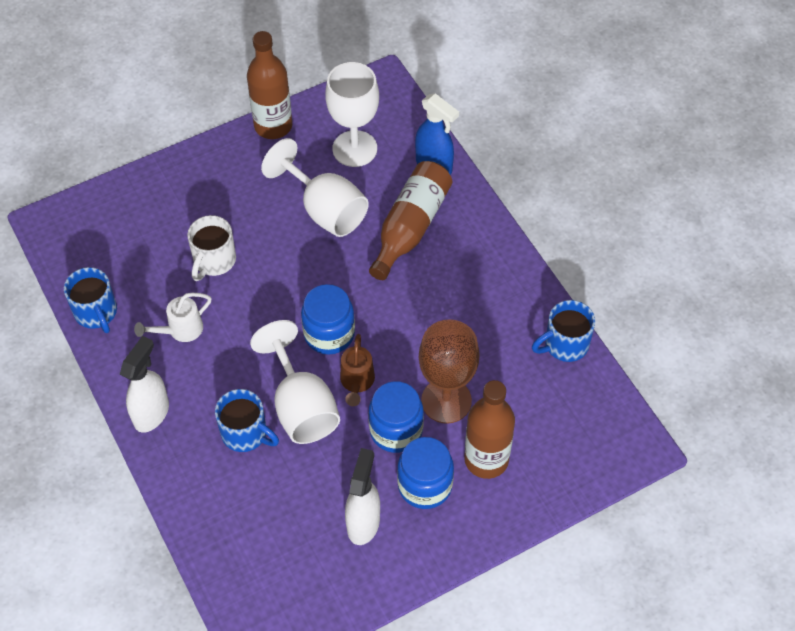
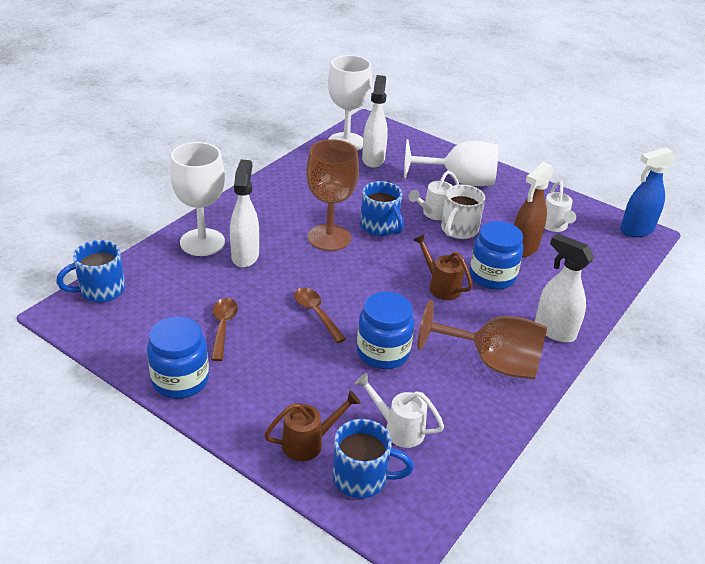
brown bottle: 3 -> 0
brown goblet: 1 -> 2
brown spoon: 0 -> 2
brown spray bottle: 0 -> 1
brown watering can: 1 -> 2
white spray bottle: 2 -> 3
white watering can: 1 -> 3

